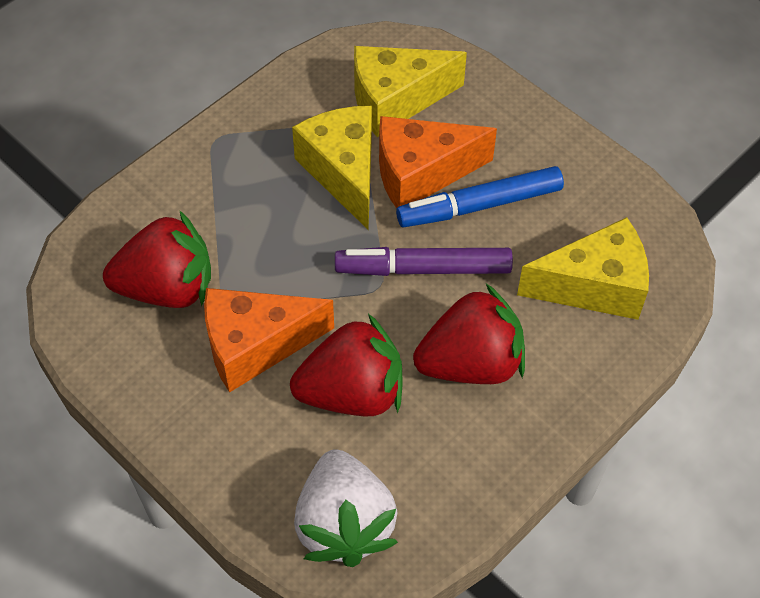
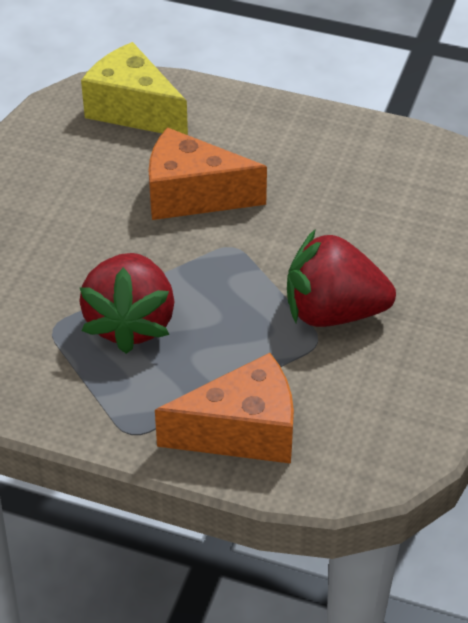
blue marker: 1 -> 0
purple marker: 1 -> 0
red strawberry: 3 -> 2
white strawberry: 1 -> 0
yellow cheese: 3 -> 1

